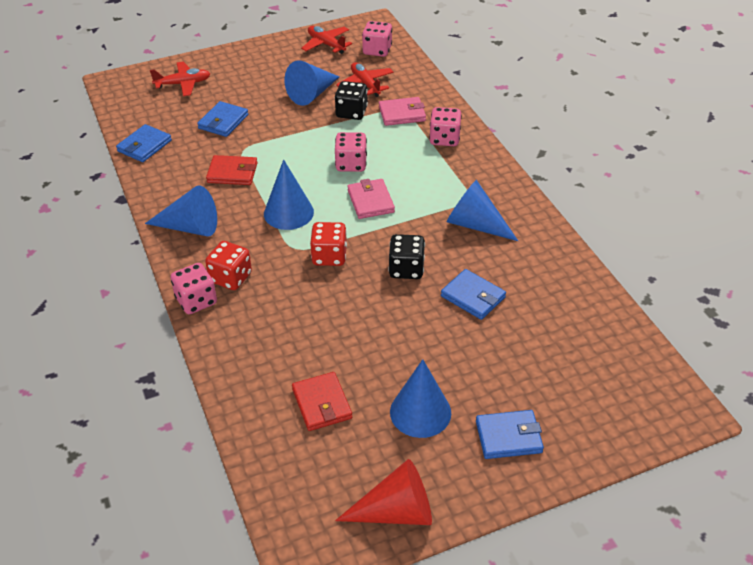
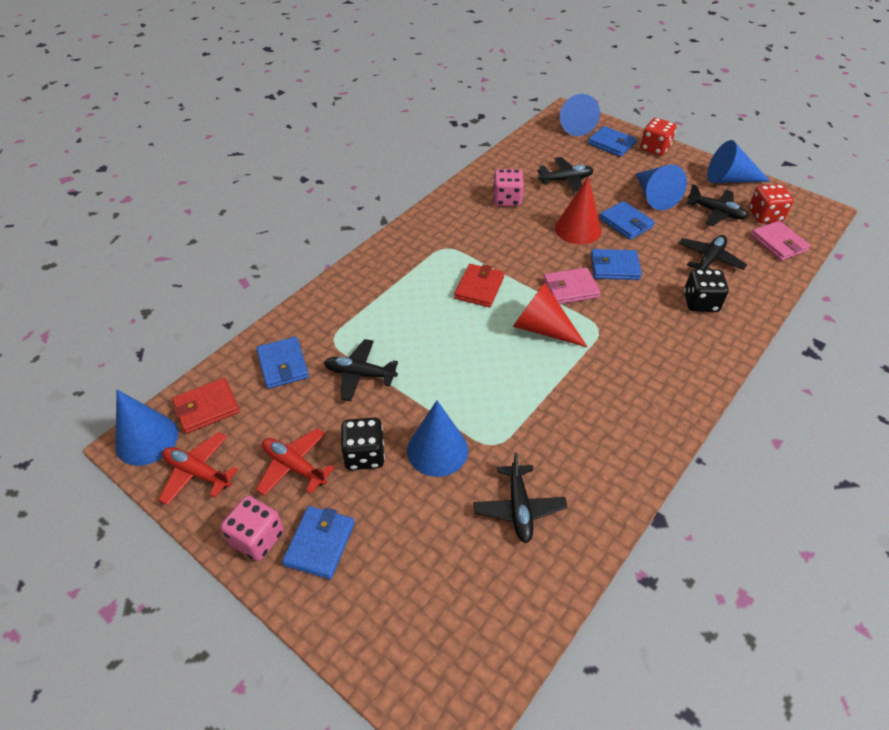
black plane: 0 -> 5
blue wallet: 4 -> 5
pink dice: 4 -> 2
red cone: 1 -> 2
red plane: 3 -> 2

